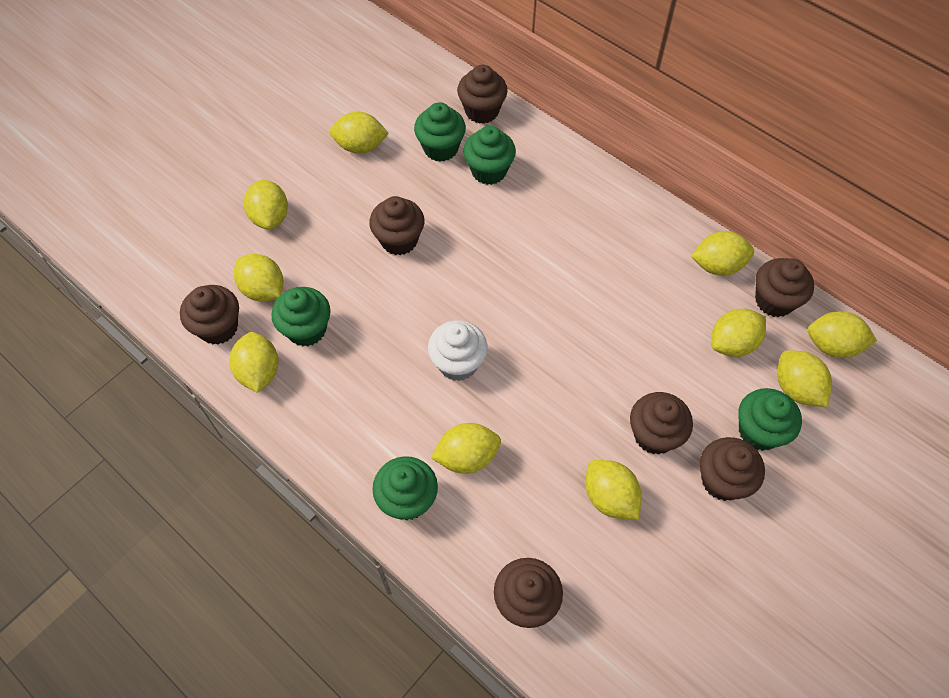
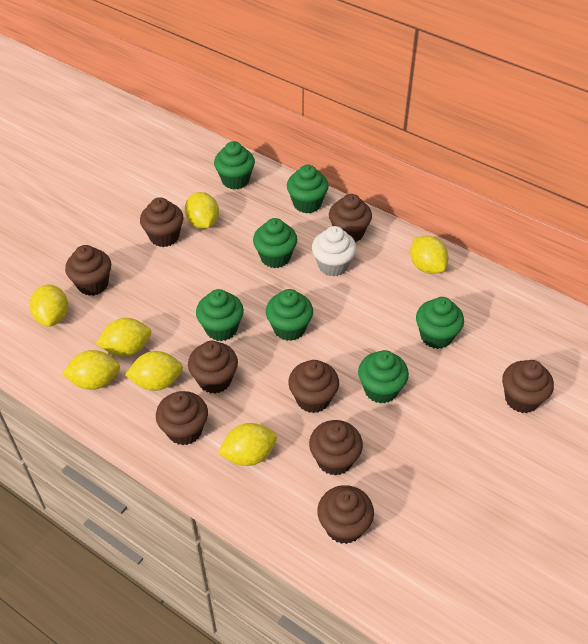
brown cupcake: 7 -> 9
green cupcake: 5 -> 7
yellow lemon: 10 -> 7

